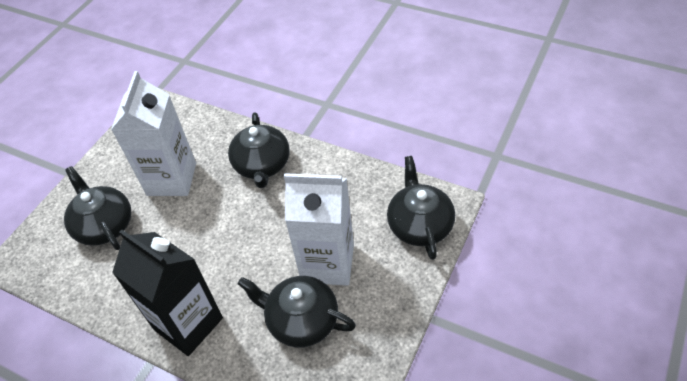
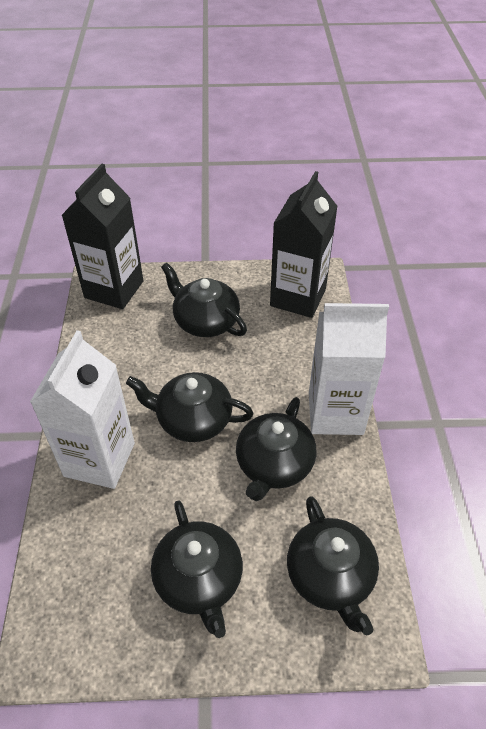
black carton: 1 -> 2
black teapot: 4 -> 5

